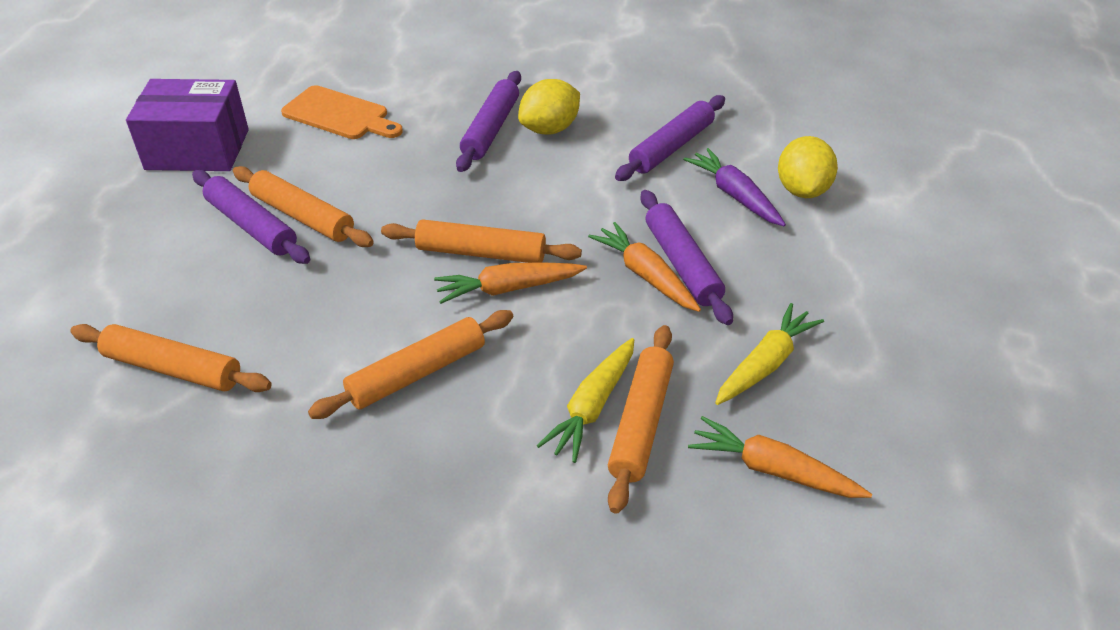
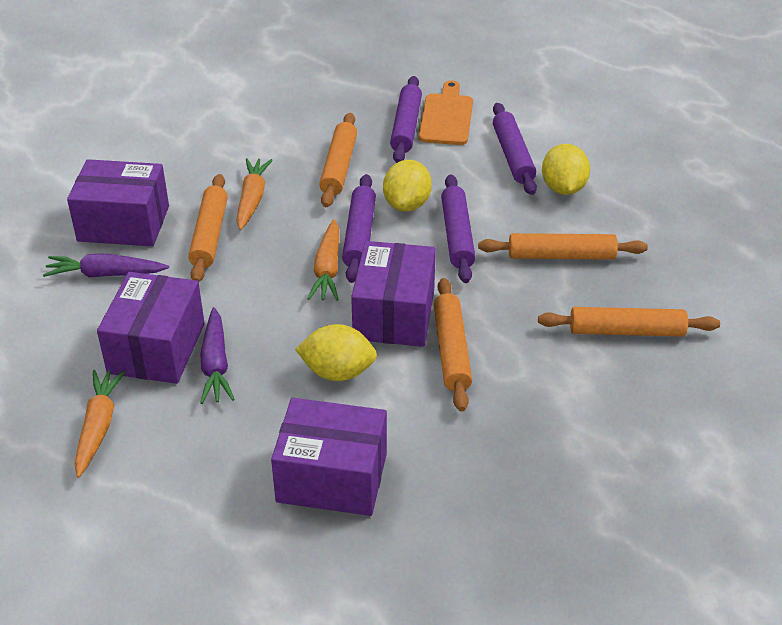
purple box: 1 -> 4
purple carrot: 1 -> 2
yellow carrot: 2 -> 0
yellow lemon: 2 -> 3

